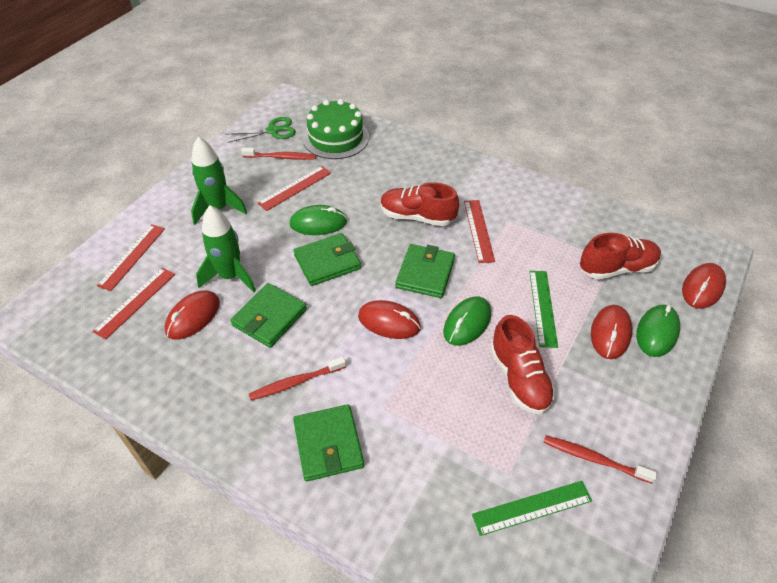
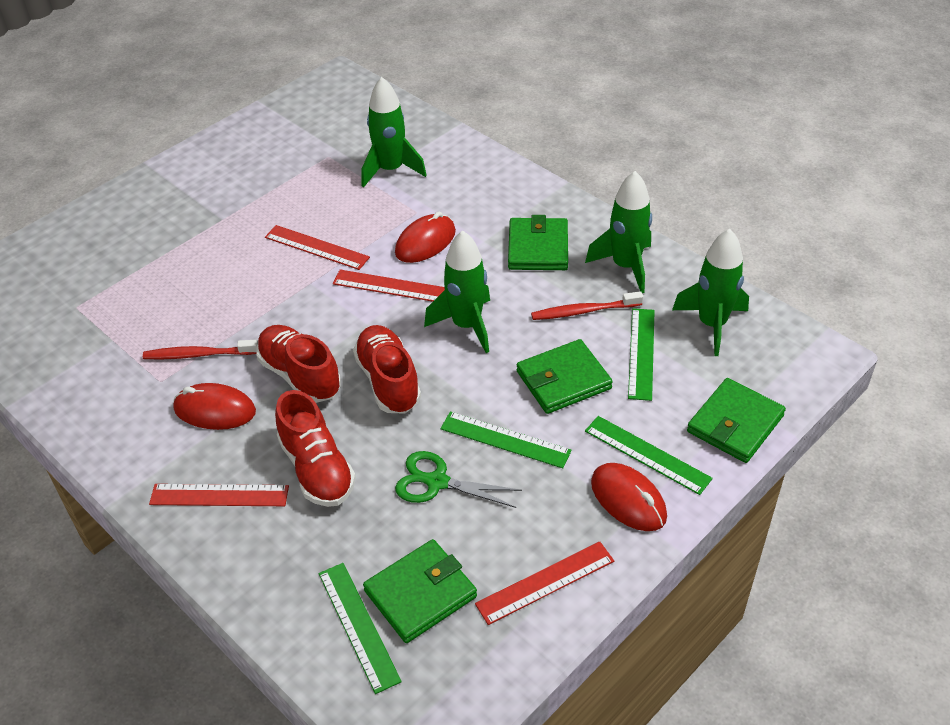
green cake: 1 -> 0
green mouse: 3 -> 0
green rocket: 2 -> 4
green ruler: 2 -> 4
red mouse: 4 -> 3
red toothbrush: 3 -> 2

